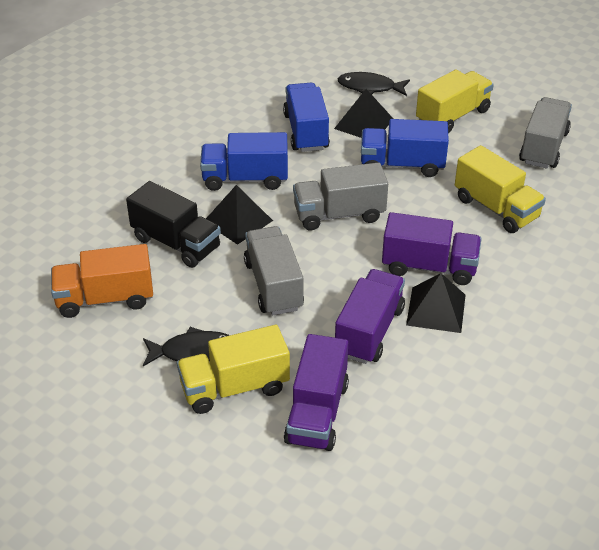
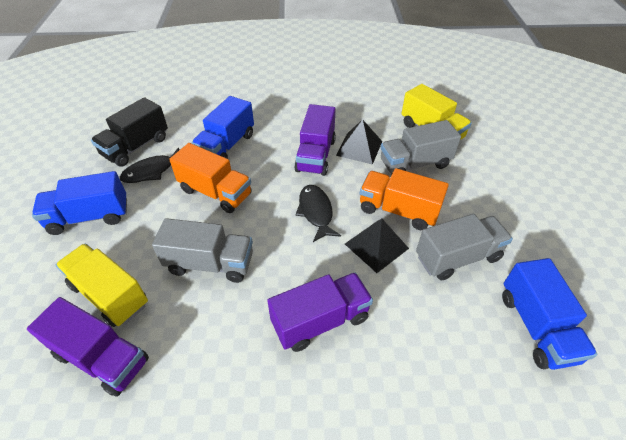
black pyramid: 3 -> 2
orange truck: 1 -> 2
yellow truck: 3 -> 2

